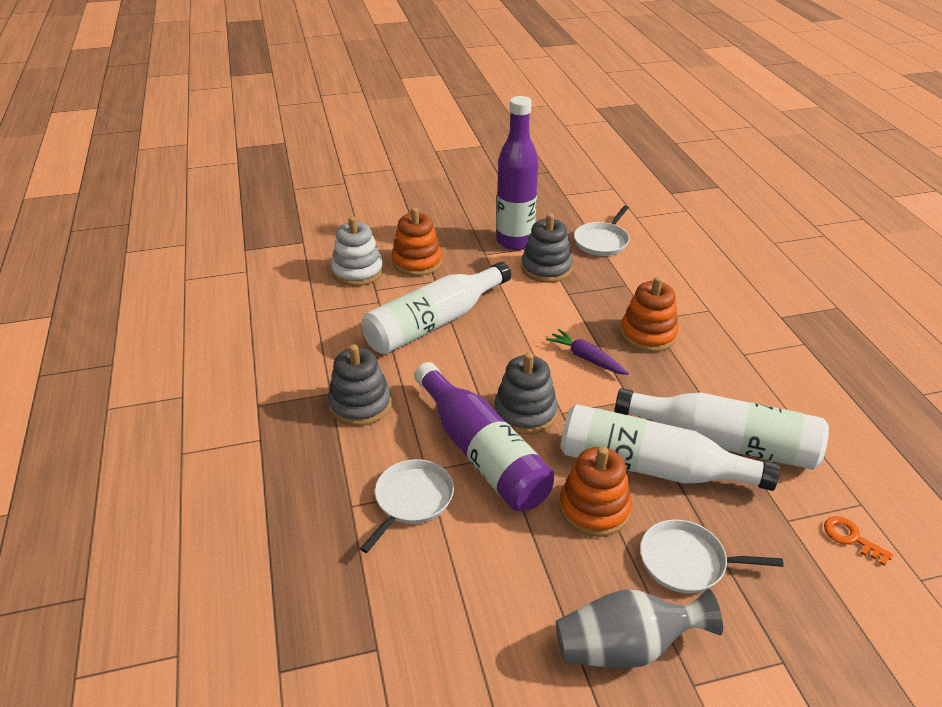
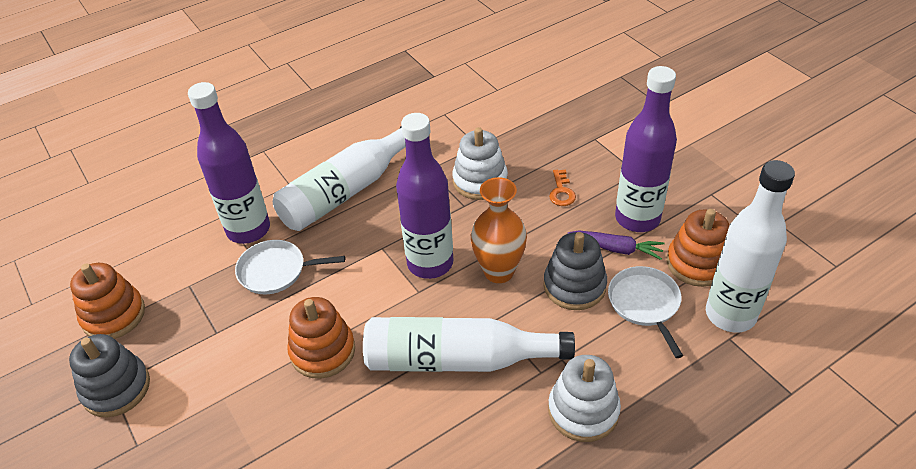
grey stacking toy: 3 -> 2
grey vase: 1 -> 0
orange vase: 0 -> 1
purple bottle: 2 -> 3
white pan: 3 -> 2
white stacking toy: 1 -> 2

